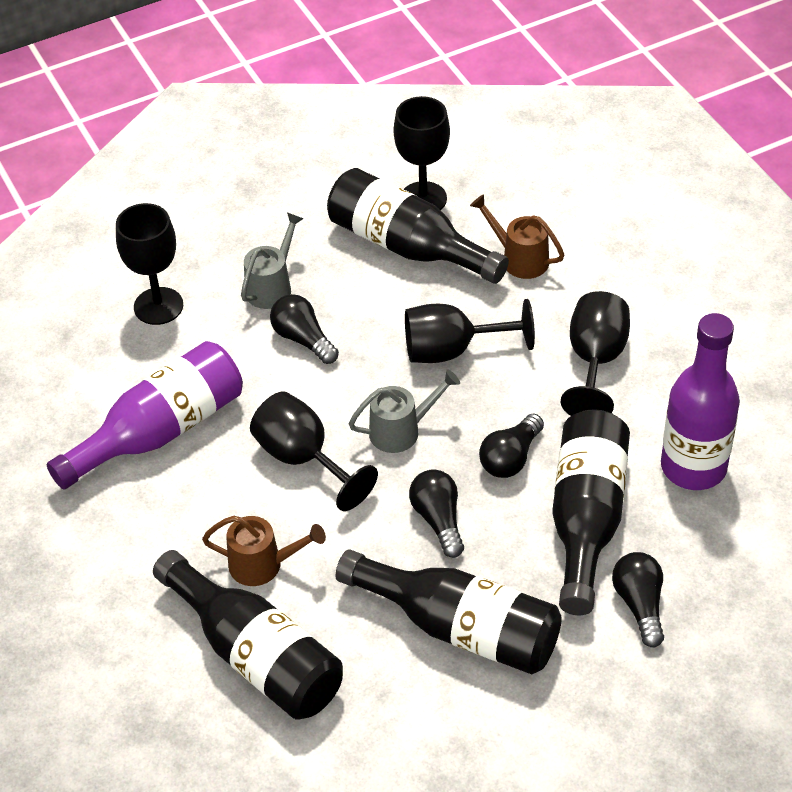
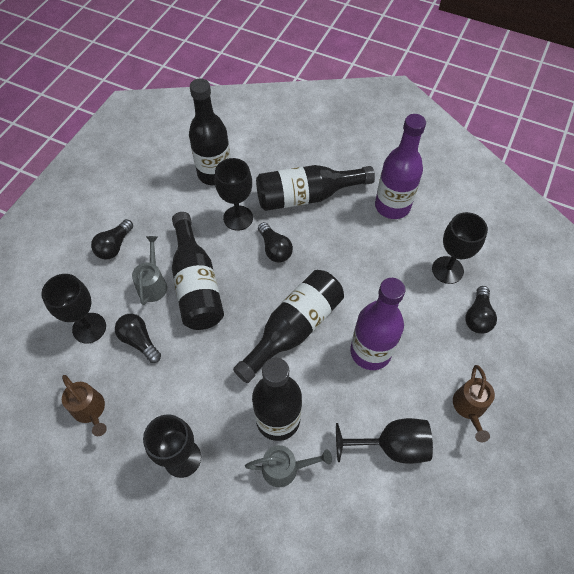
black bottle: 4 -> 5

